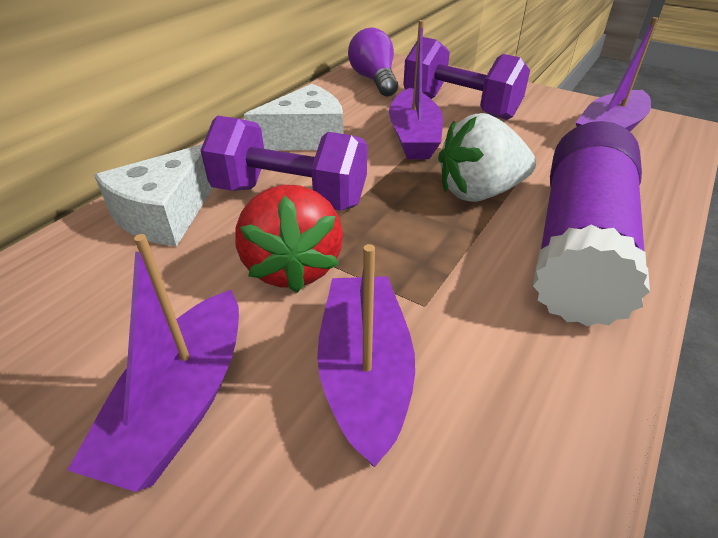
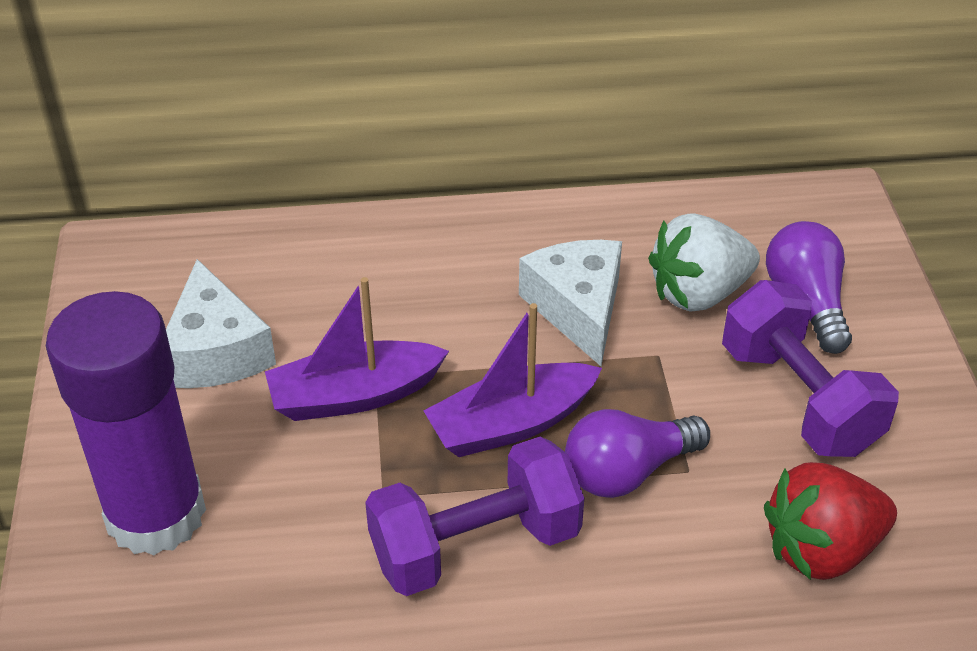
purple boat: 4 -> 2
purple light bulb: 1 -> 2

